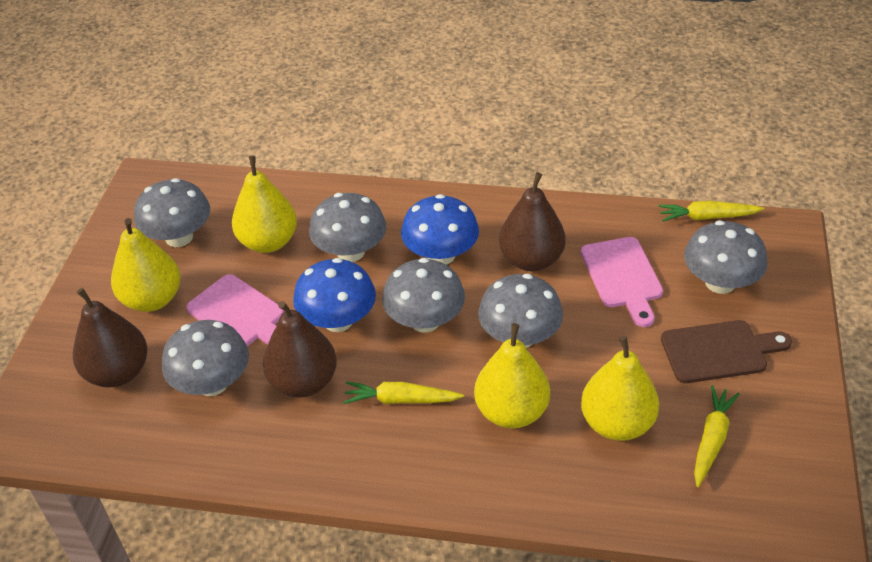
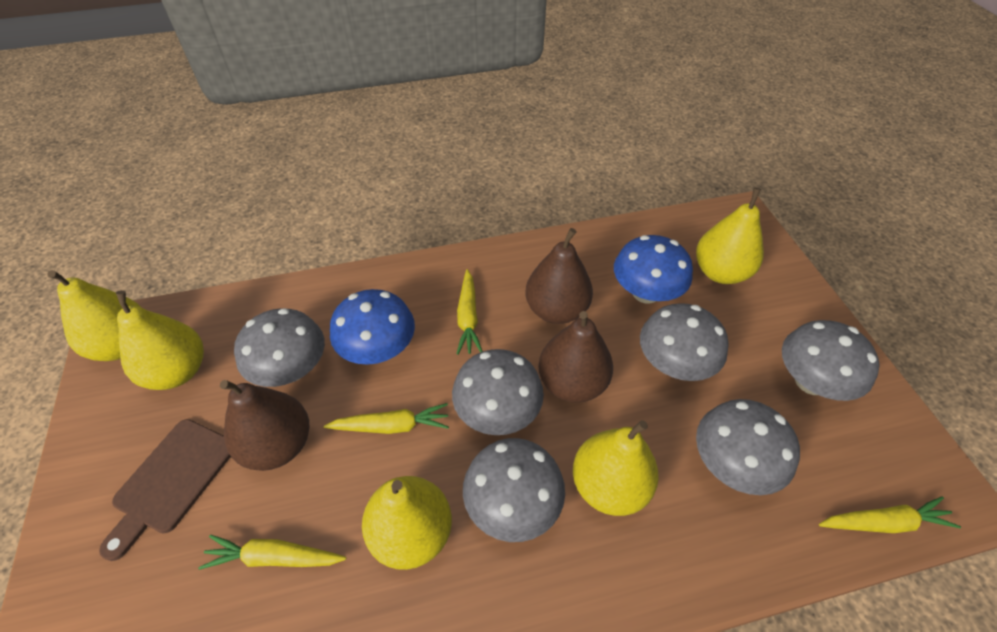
pink cutting board: 2 -> 0
yellow carrot: 3 -> 4
yellow pear: 4 -> 5

